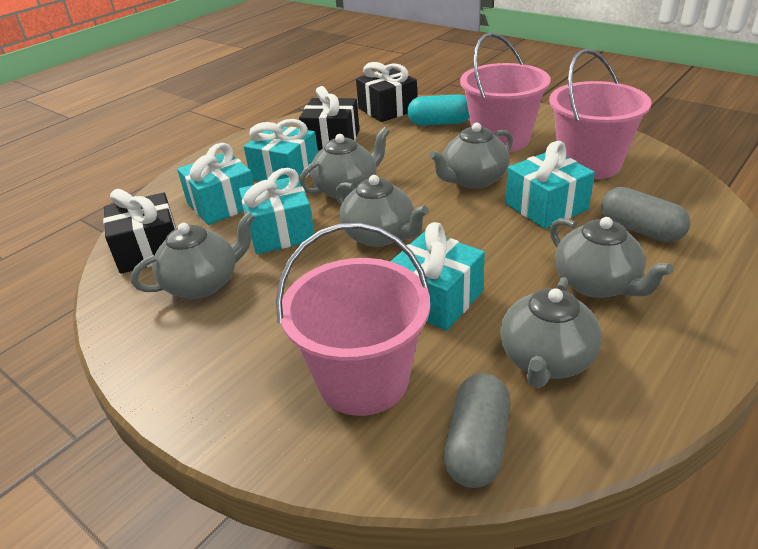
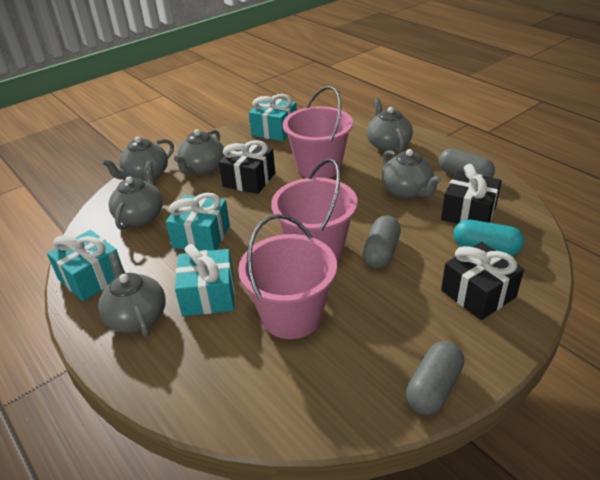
grey capsule: 2 -> 3
turquoise gift: 5 -> 4

